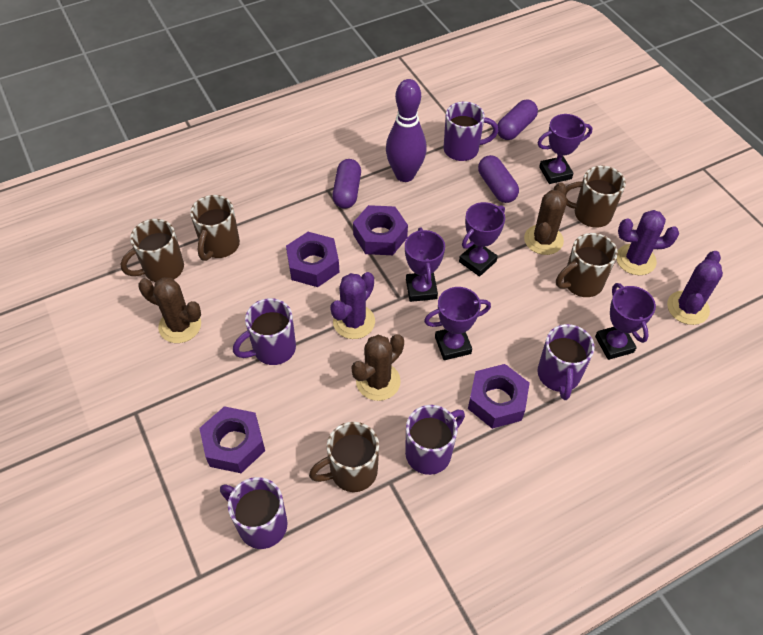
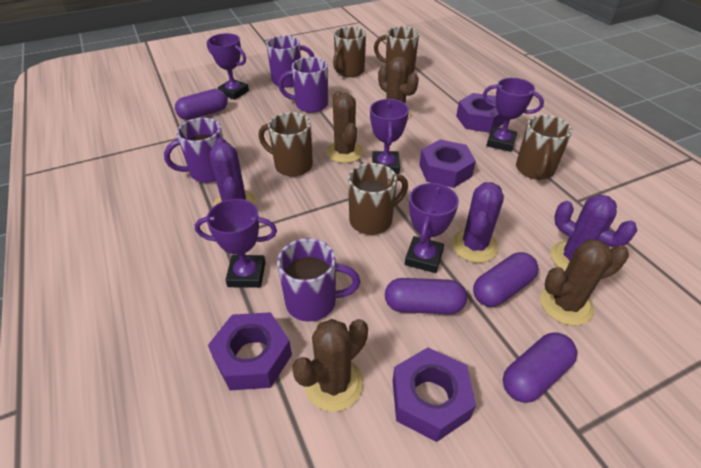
brown cactus: 3 -> 4
purple bowling pin: 1 -> 0
purple capsule: 3 -> 4
purple mug: 5 -> 4

